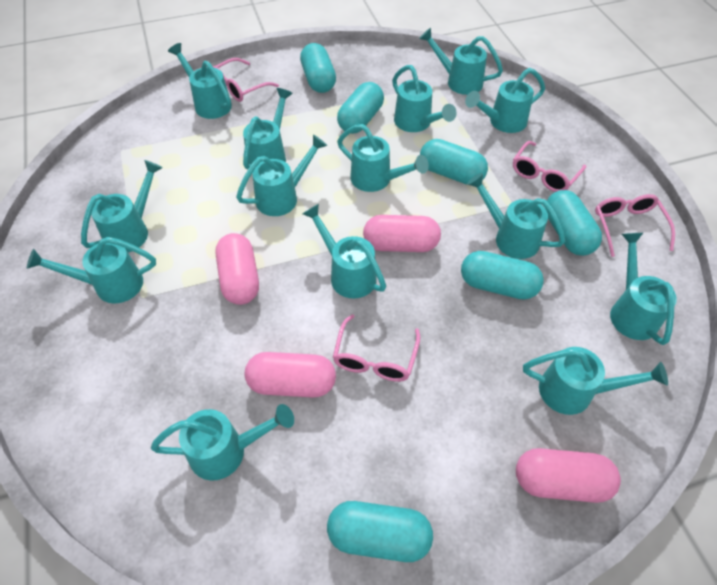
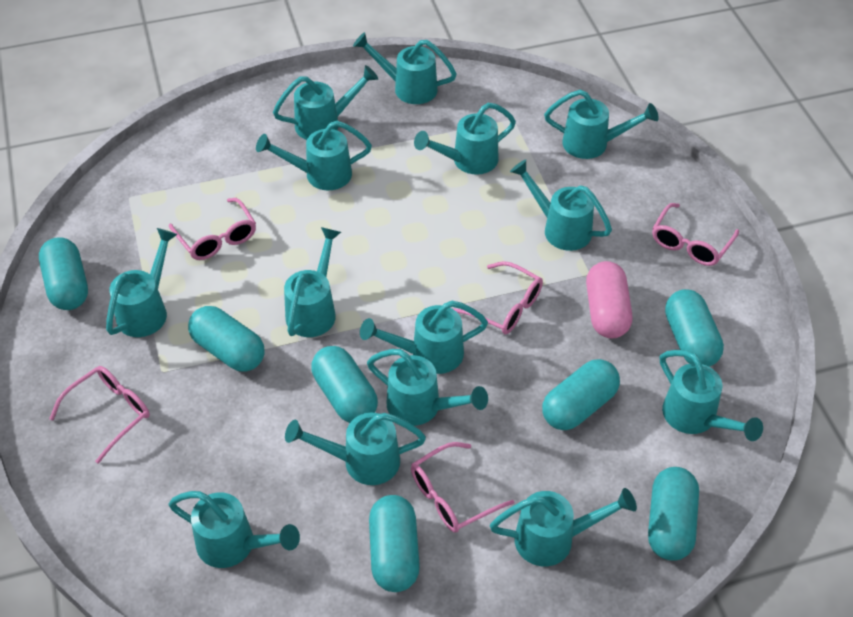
pink capsule: 4 -> 1
pink glasses: 4 -> 5
turquoise capsule: 6 -> 7

